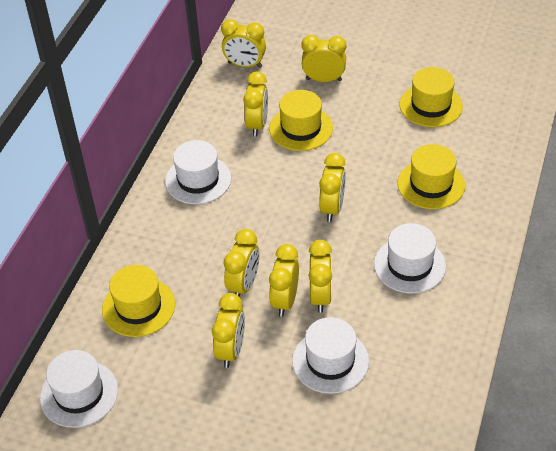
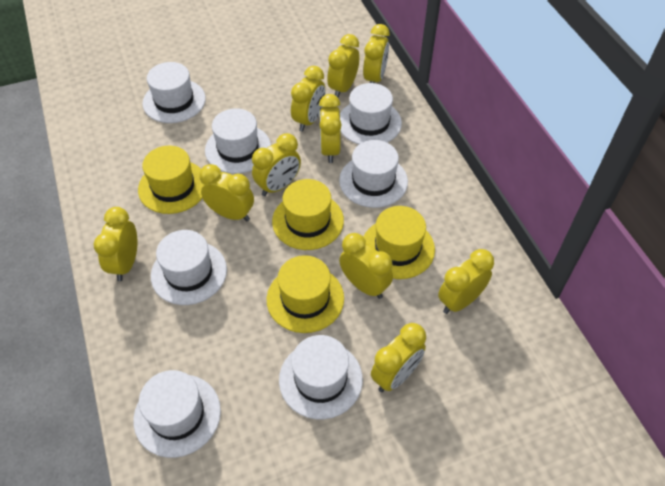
white hat: 4 -> 7
yellow clock: 8 -> 10

